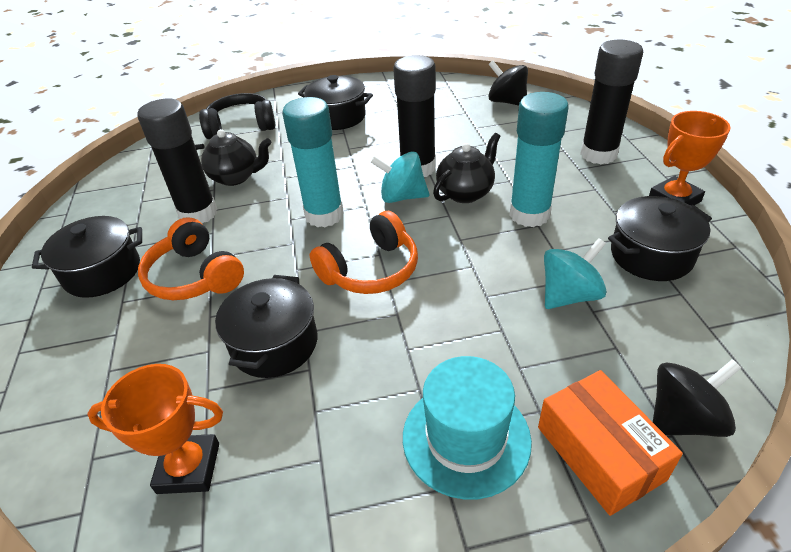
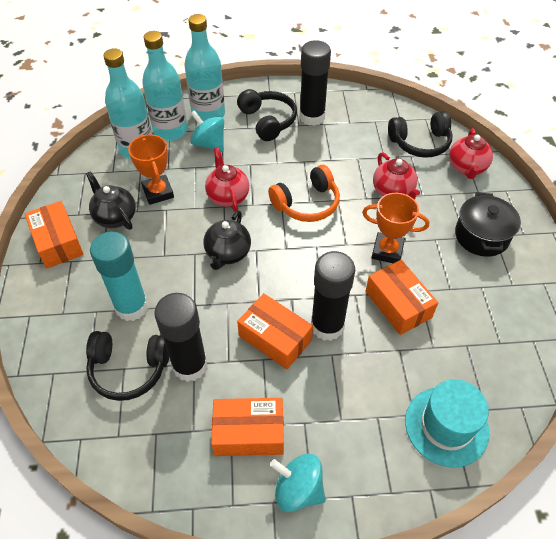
black headphones: 1 -> 3
black pot: 4 -> 1
black spinning top: 2 -> 0
orange box: 1 -> 4
orange headphones: 2 -> 1
red teapot: 0 -> 3
turquoise bottle: 0 -> 3
turquoise glue stick: 2 -> 1

